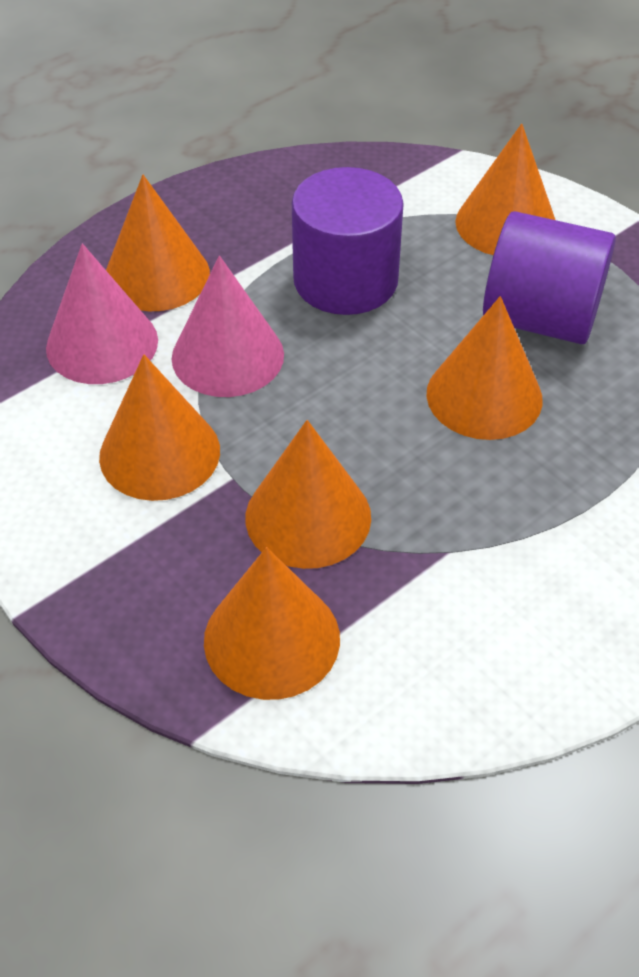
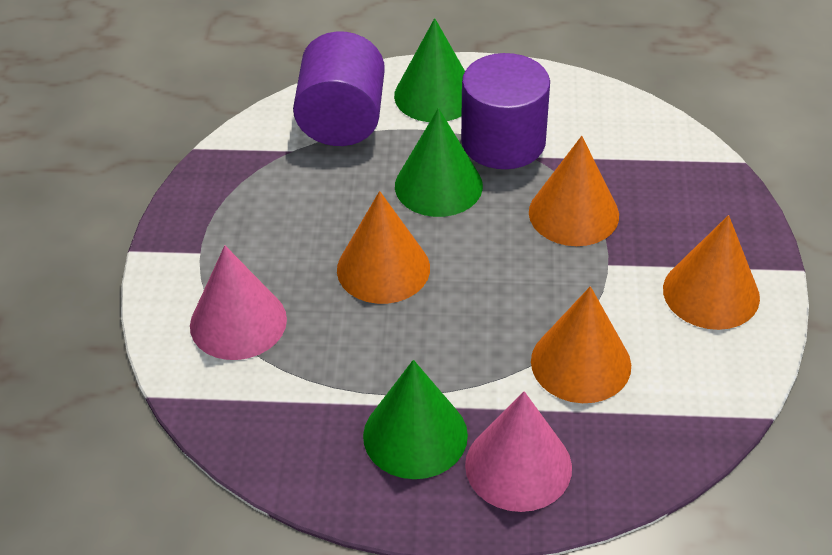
green cone: 0 -> 3
orange cone: 6 -> 4

